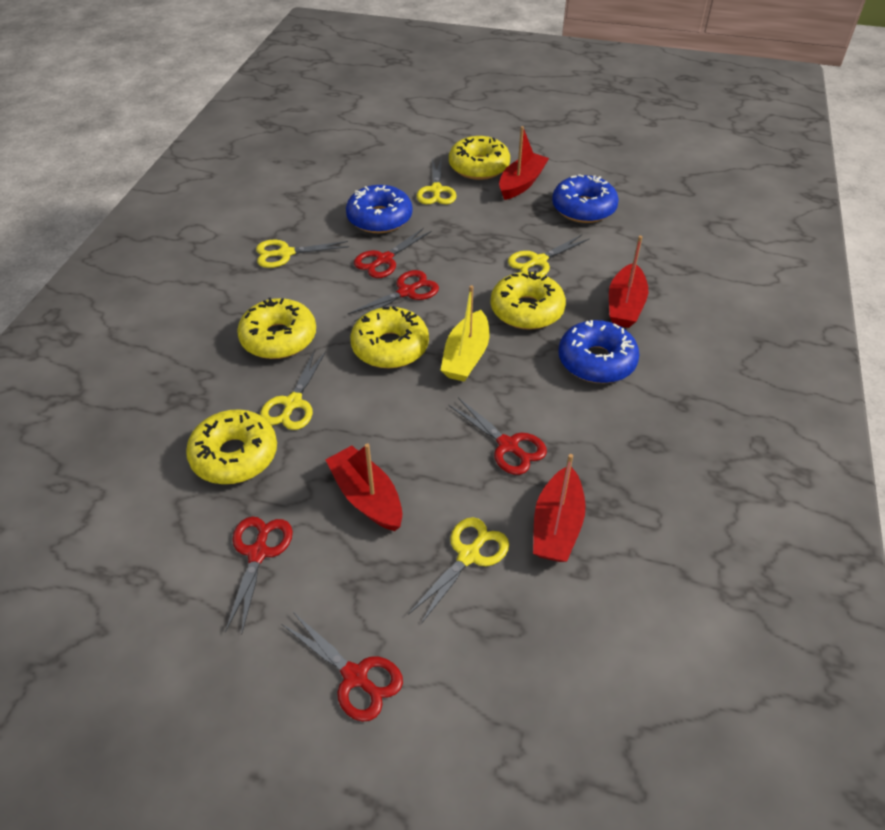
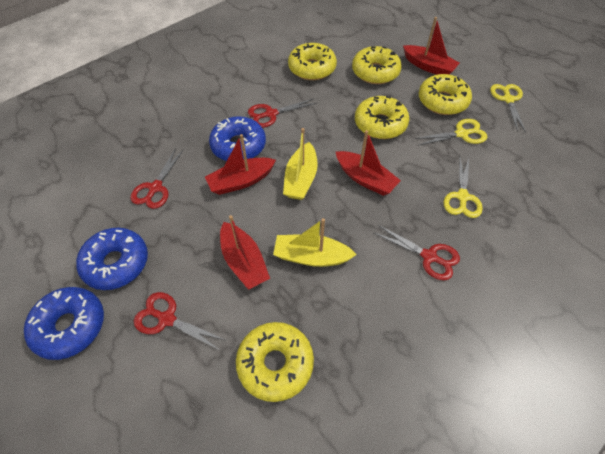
red scissors: 5 -> 4
yellow boat: 1 -> 2
yellow scissors: 5 -> 3

